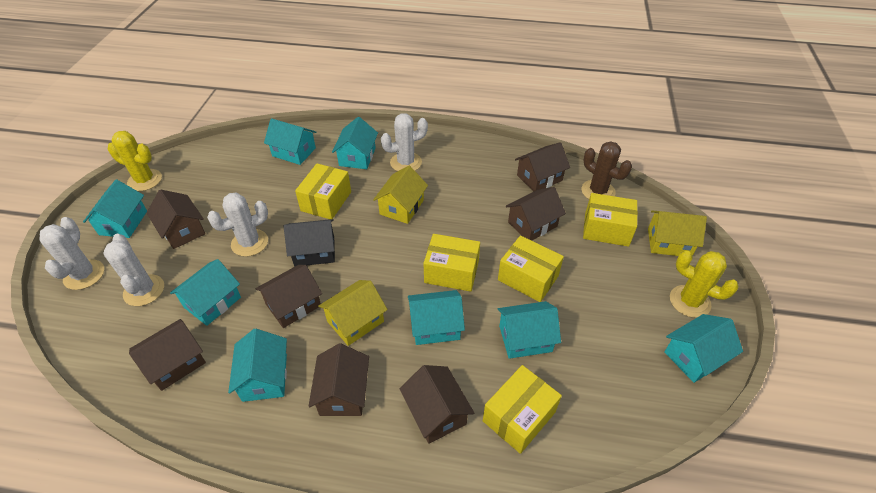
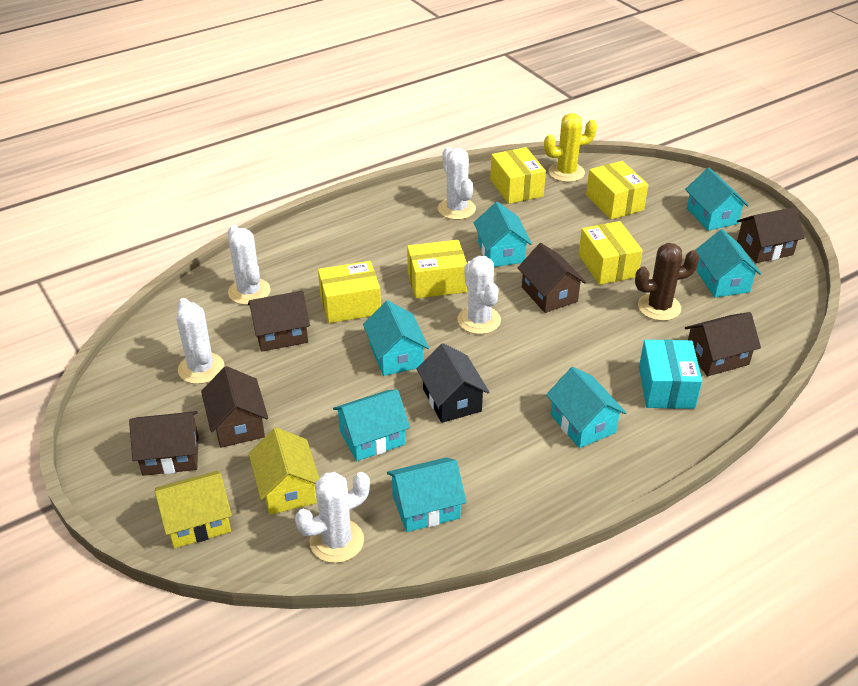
brown house: 7 -> 6
turquoise box: 0 -> 1
turquoise house: 8 -> 7
white cactus: 4 -> 5
yellow cactus: 2 -> 1
yellow house: 3 -> 2

